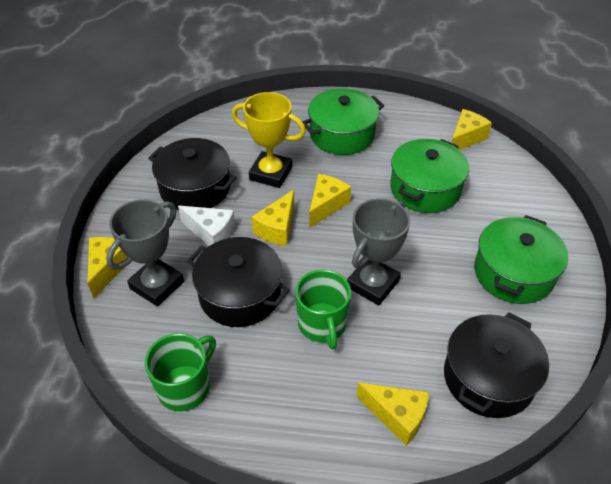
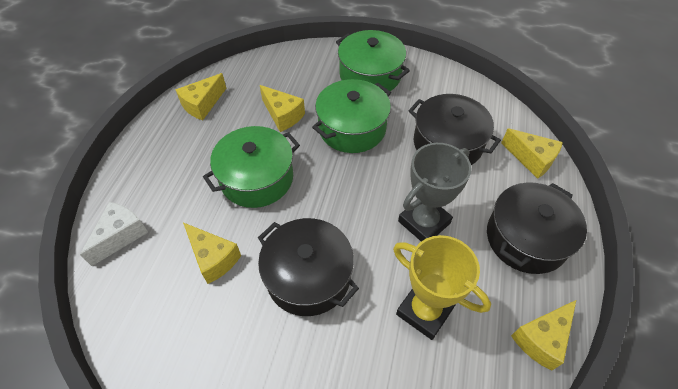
green mug: 2 -> 0
grey trophy: 2 -> 1

